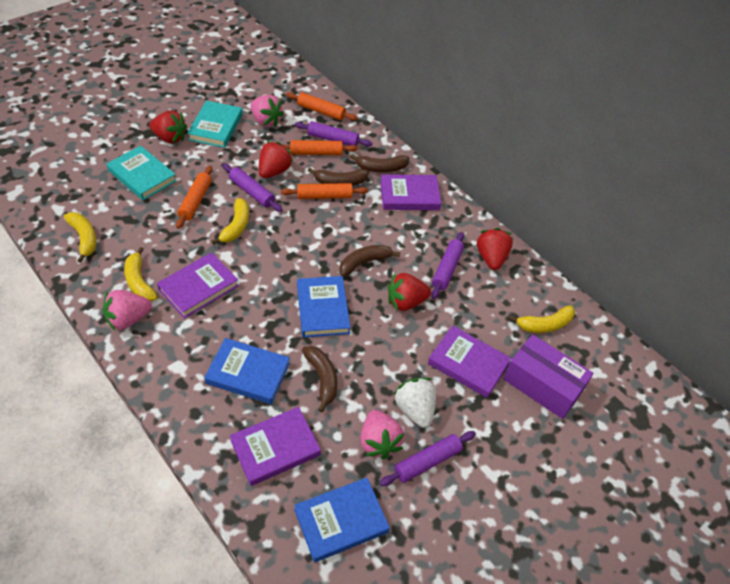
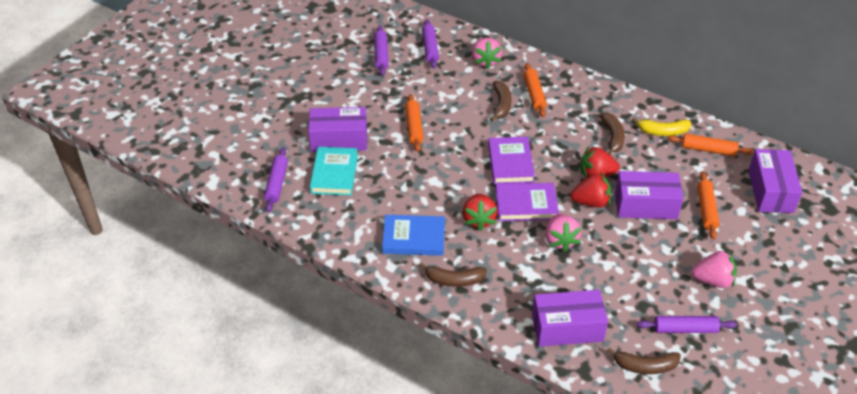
blue book: 3 -> 1
purple book: 4 -> 2
purple box: 1 -> 4
red strawberry: 4 -> 3
turquoise book: 2 -> 1
white strawberry: 1 -> 0
yellow banana: 4 -> 1

